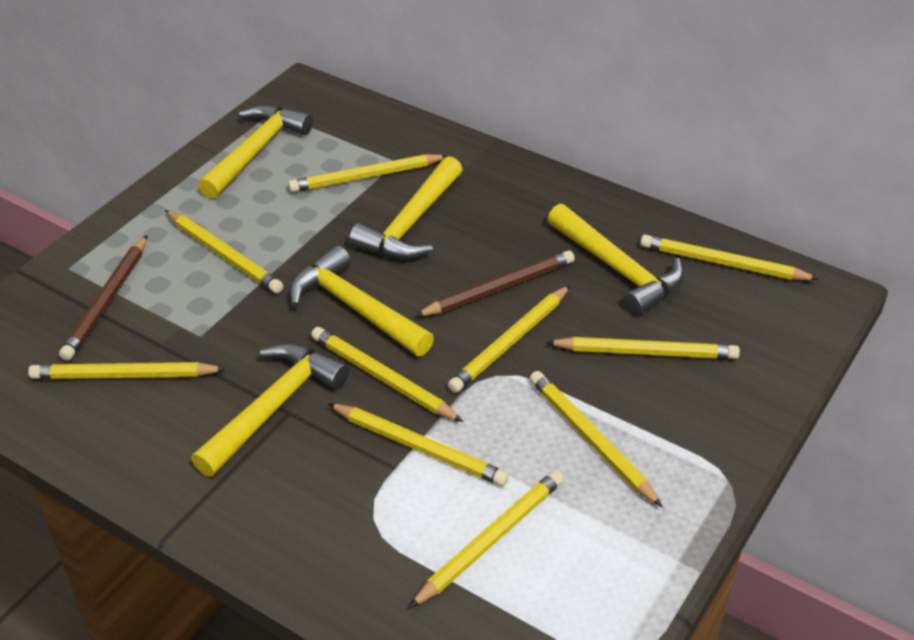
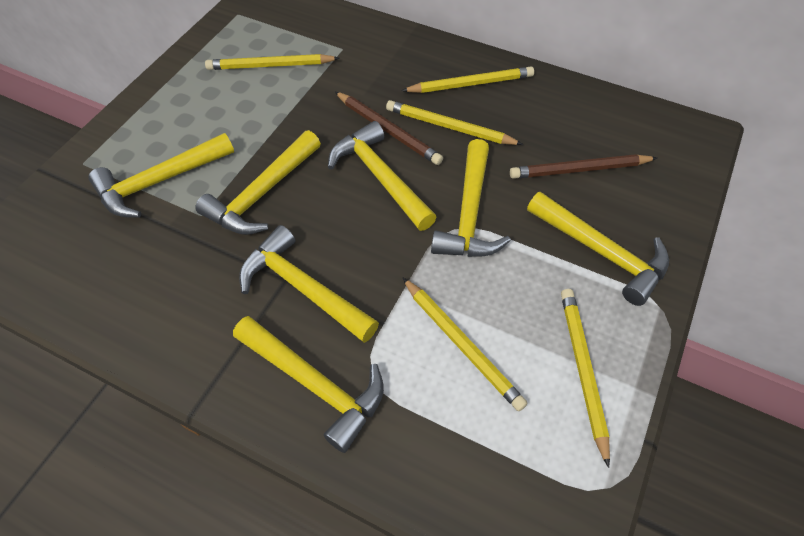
yellow hammer: 5 -> 7
yellow pencil: 10 -> 5

